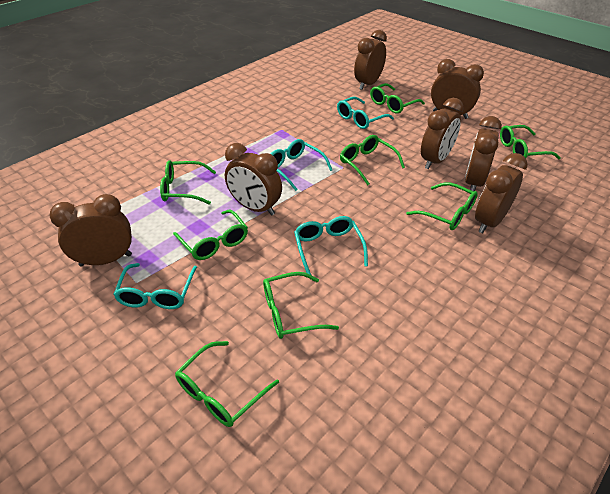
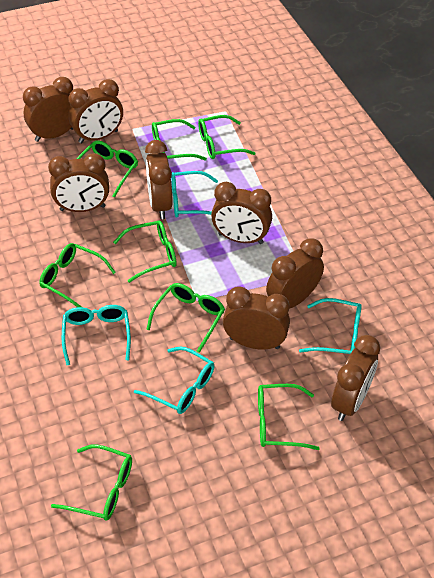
brown clock: 7 -> 8

